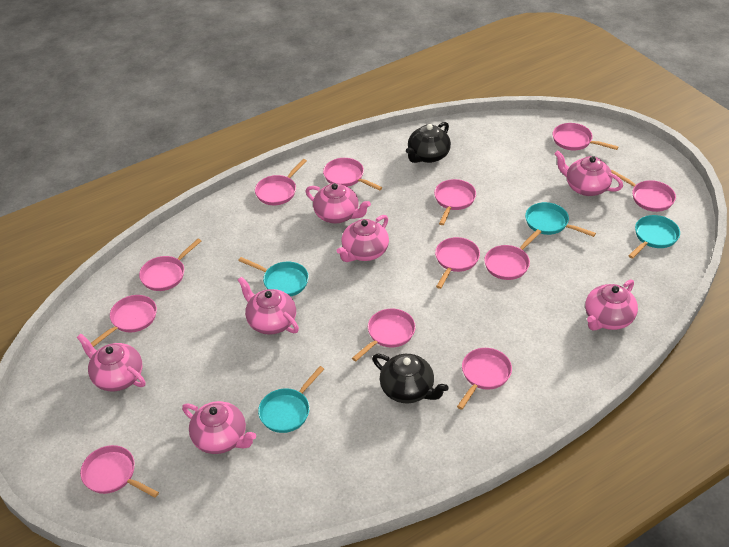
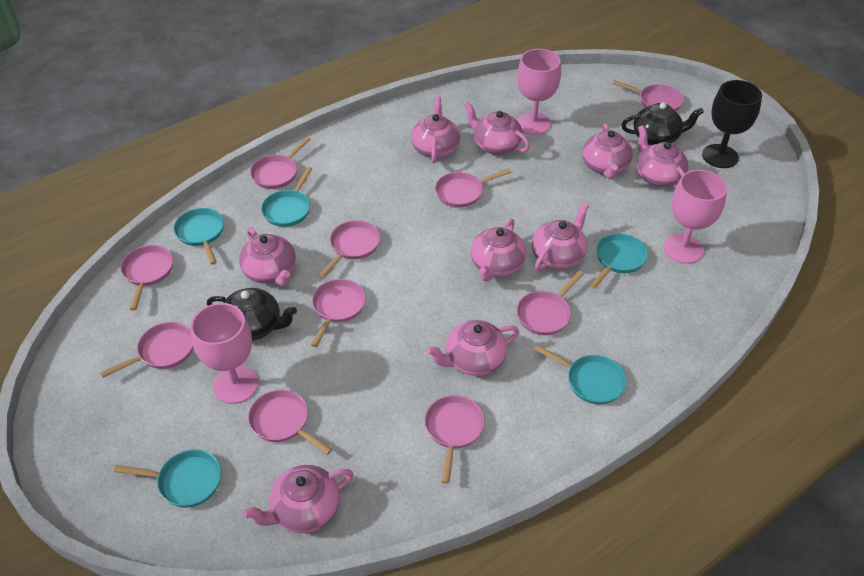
black goblet: 0 -> 1
pink goblet: 0 -> 3
pink pan: 12 -> 10
pink teapot: 7 -> 9
turquoise pan: 4 -> 5

